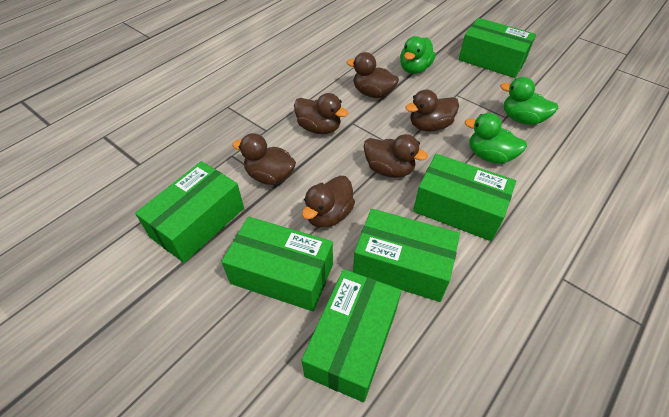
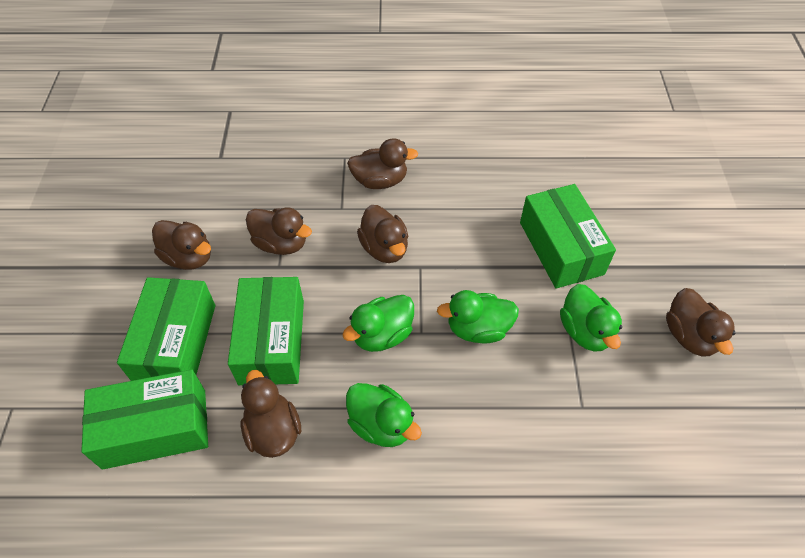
green box: 6 -> 4
green duck: 3 -> 4

